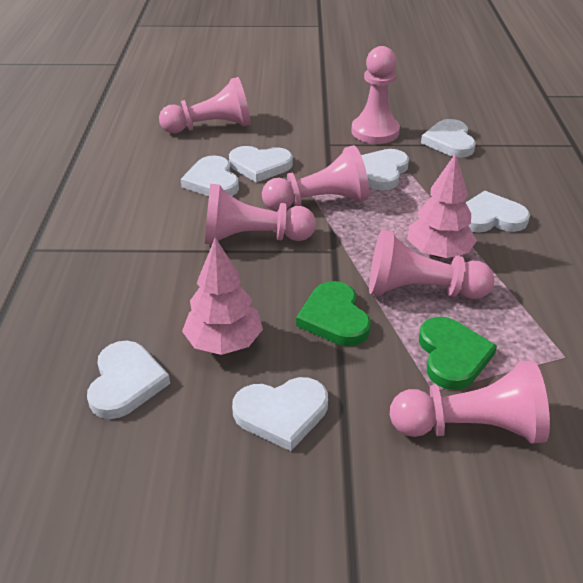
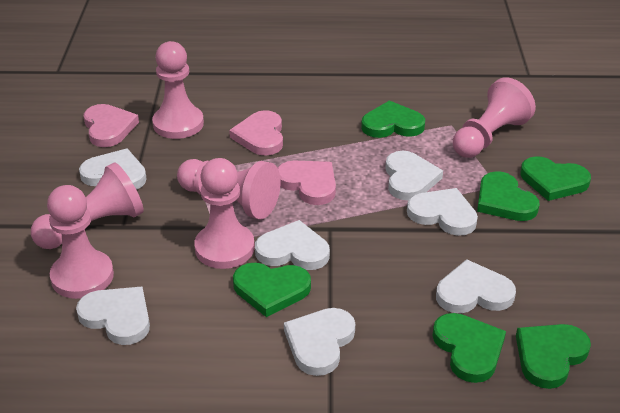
green heart: 2 -> 6
pink heart: 0 -> 3
pink tree: 2 -> 0

